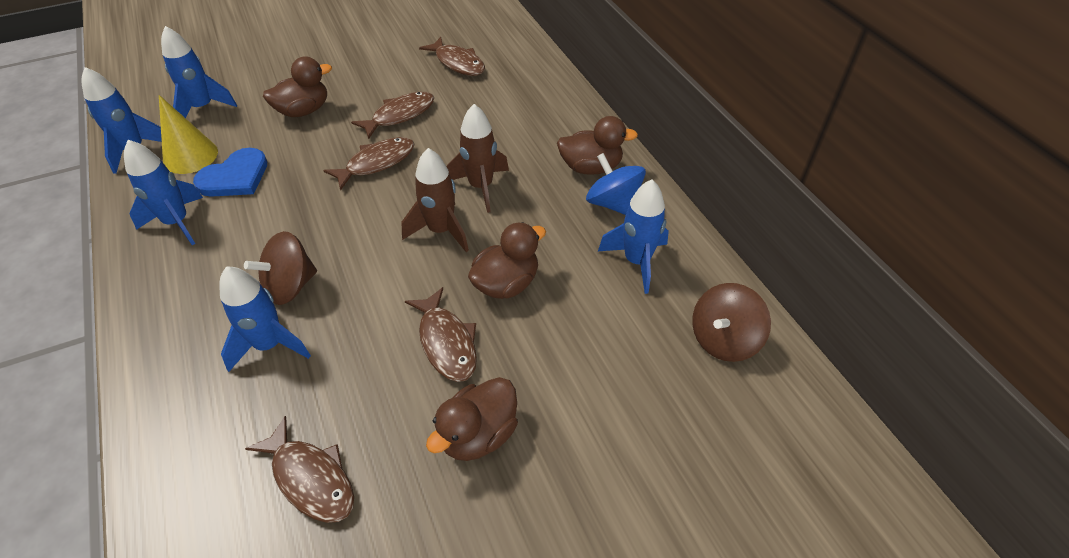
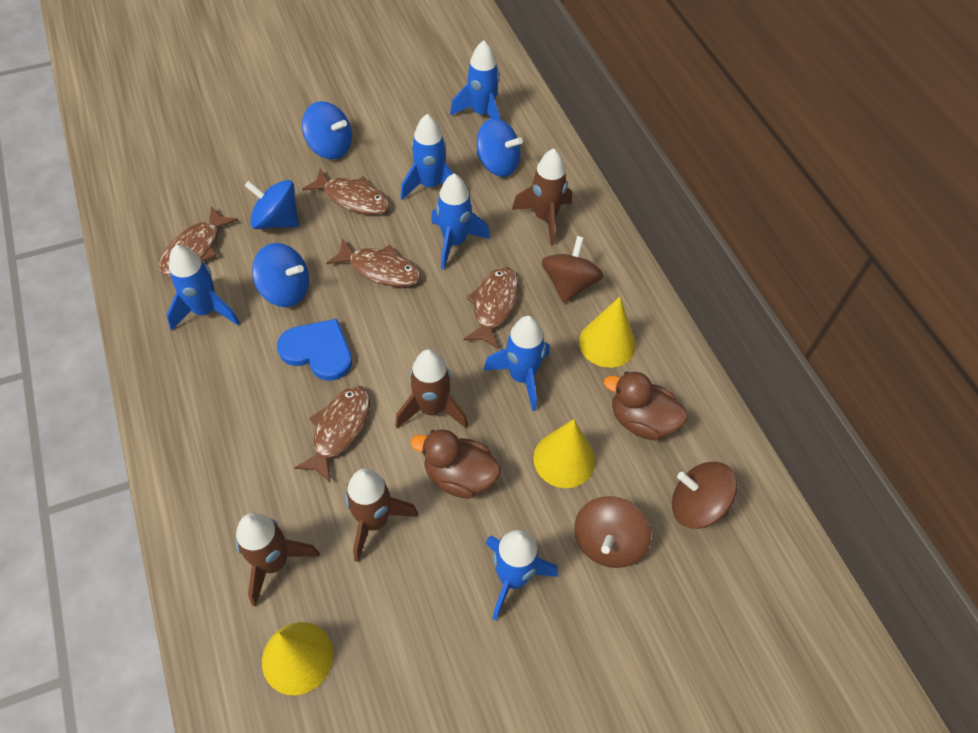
blue rocket: 5 -> 6
blue spinning top: 1 -> 4
brown duck: 4 -> 2
brown rocket: 2 -> 4
brown spinning top: 2 -> 3
yellow cone: 1 -> 3

